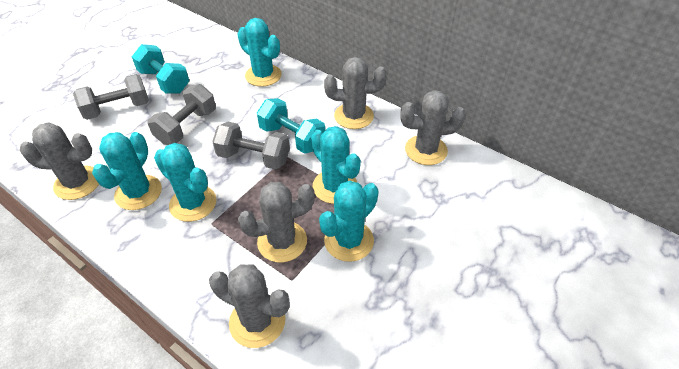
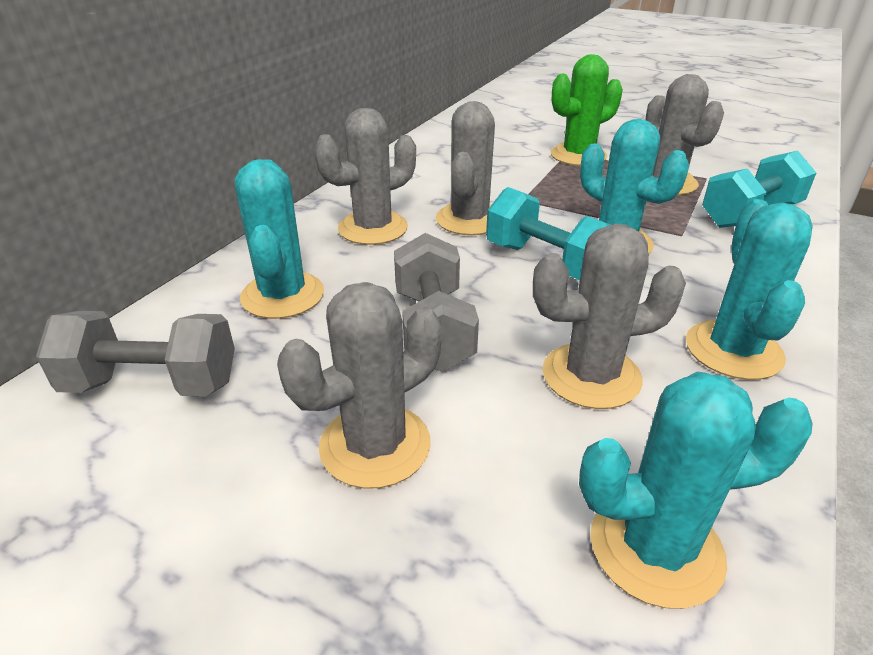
green cactus: 0 -> 1
grey dumbbell: 3 -> 2
turquoise cactus: 5 -> 4

